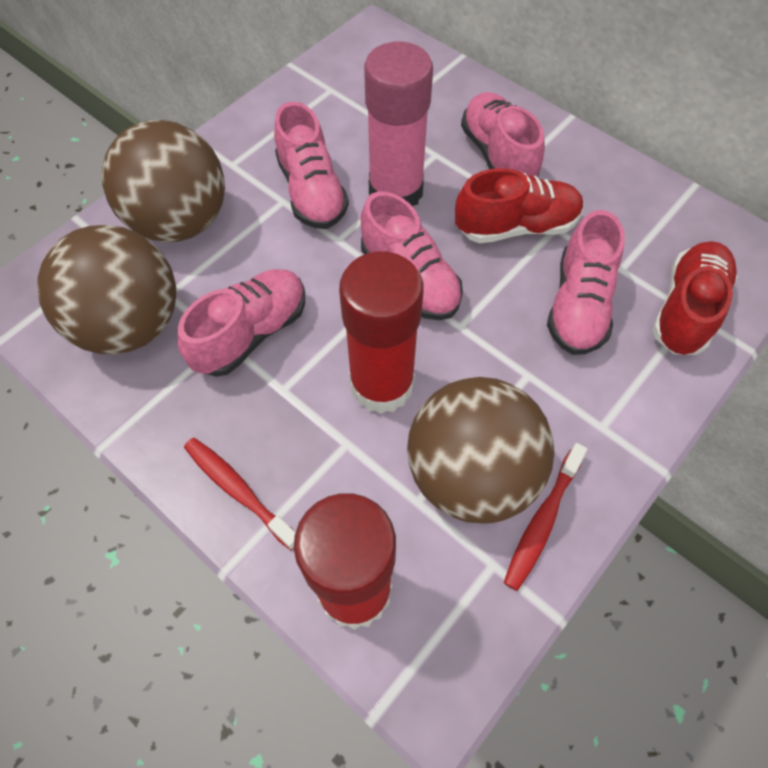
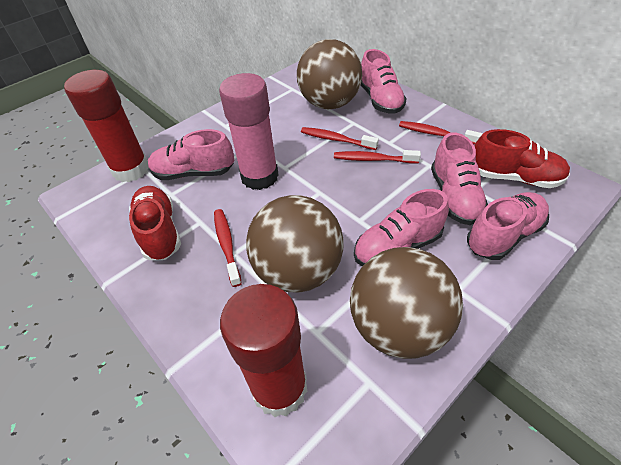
red toothbrush: 2 -> 4

